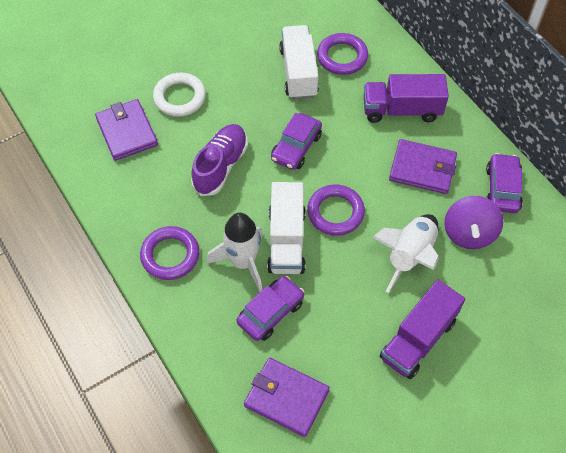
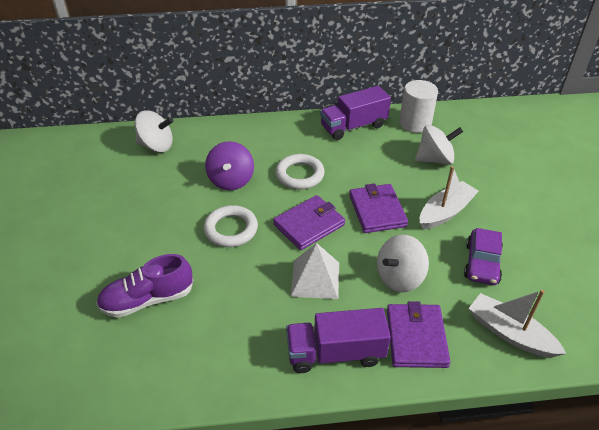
purple car: 3 -> 1
purple ring: 3 -> 0
white boat: 0 -> 2
white cylinder: 0 -> 1
white pyramid: 0 -> 1
white ring: 1 -> 2
white rocket: 2 -> 0
white spinning top: 0 -> 3
white truck: 2 -> 0

